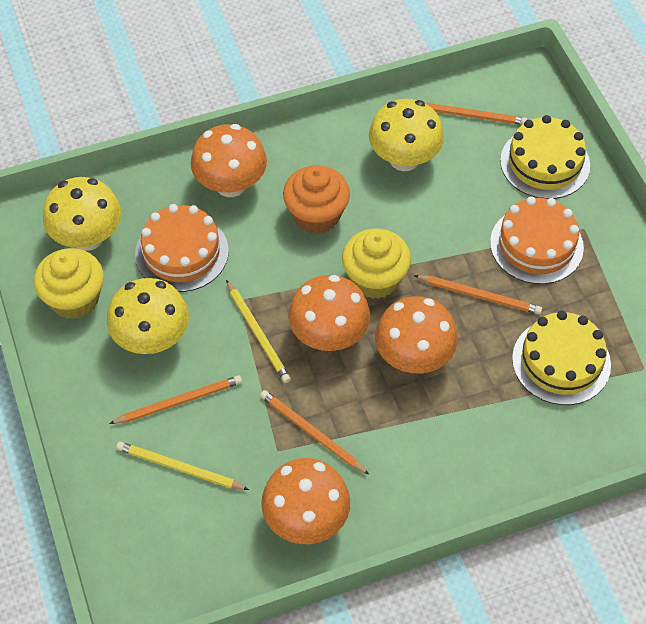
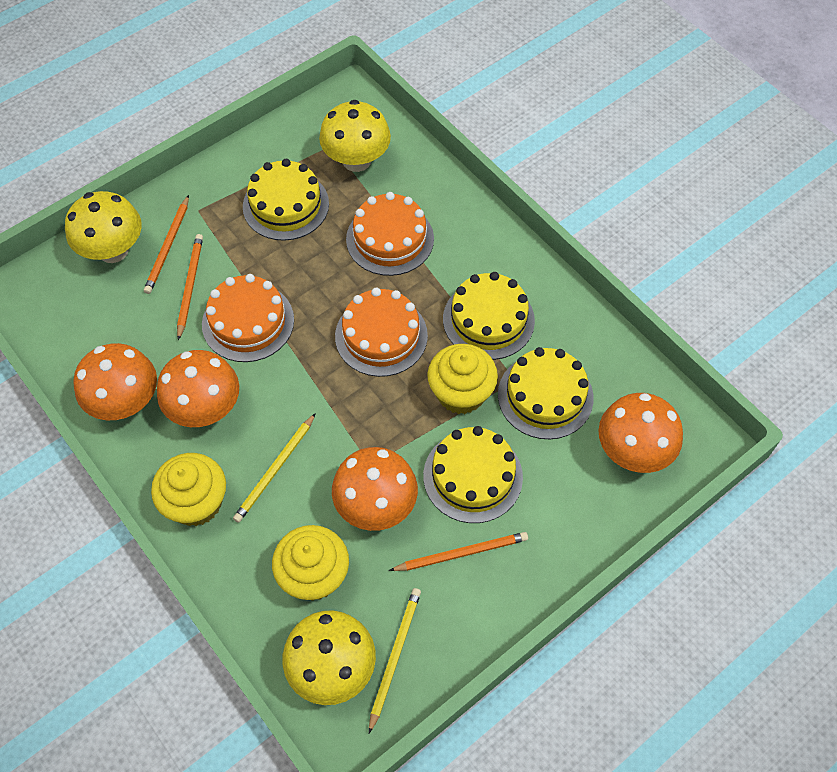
orange cake: 2 -> 3
orange cupcake: 1 -> 0
orange pencil: 4 -> 3
yellow cake: 2 -> 4
yellow cupcake: 2 -> 3

